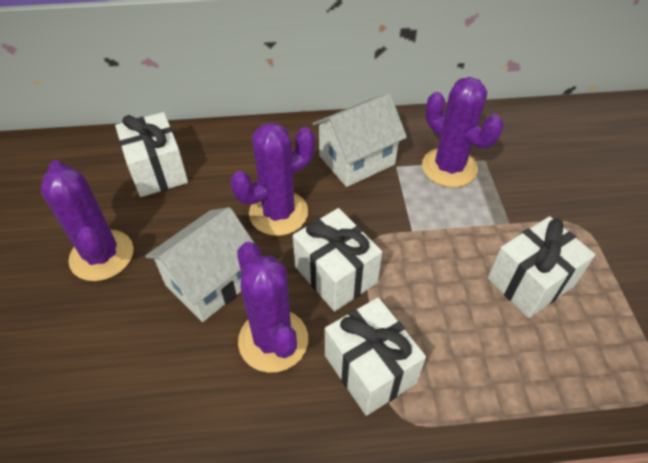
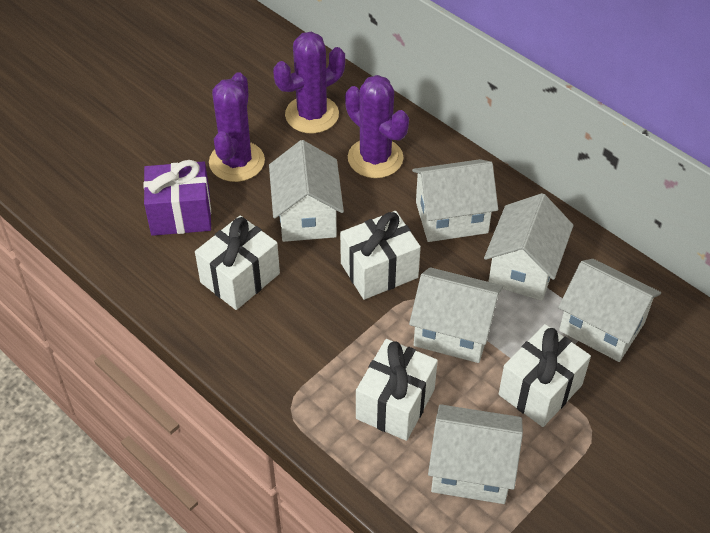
purple cactus: 4 -> 3
purple gift: 0 -> 1
white house: 2 -> 6

